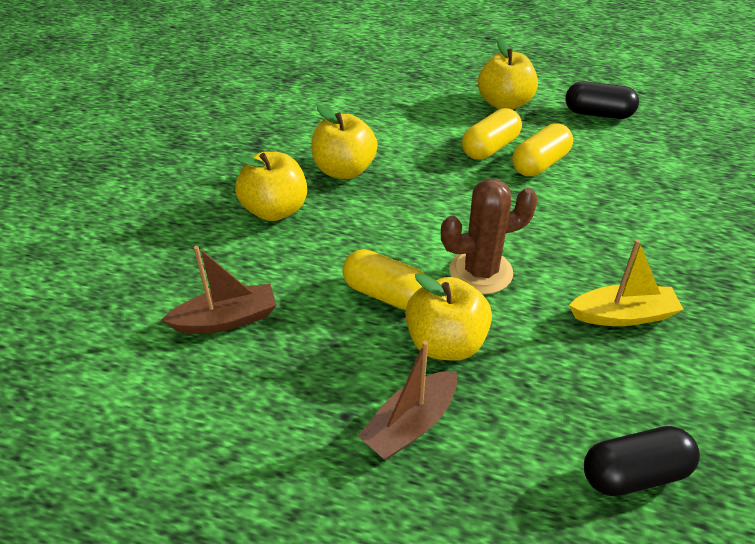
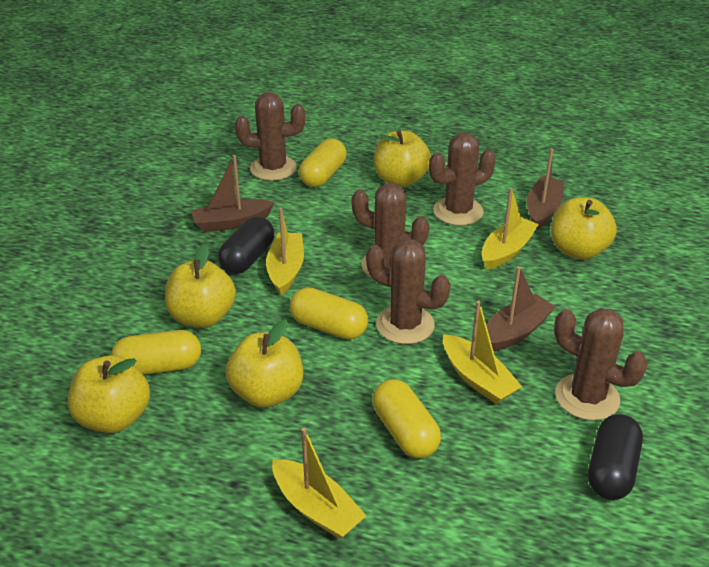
brown boat: 2 -> 3
brown cactus: 1 -> 5
yellow apple: 4 -> 5
yellow boat: 1 -> 4
yellow capsule: 3 -> 4

